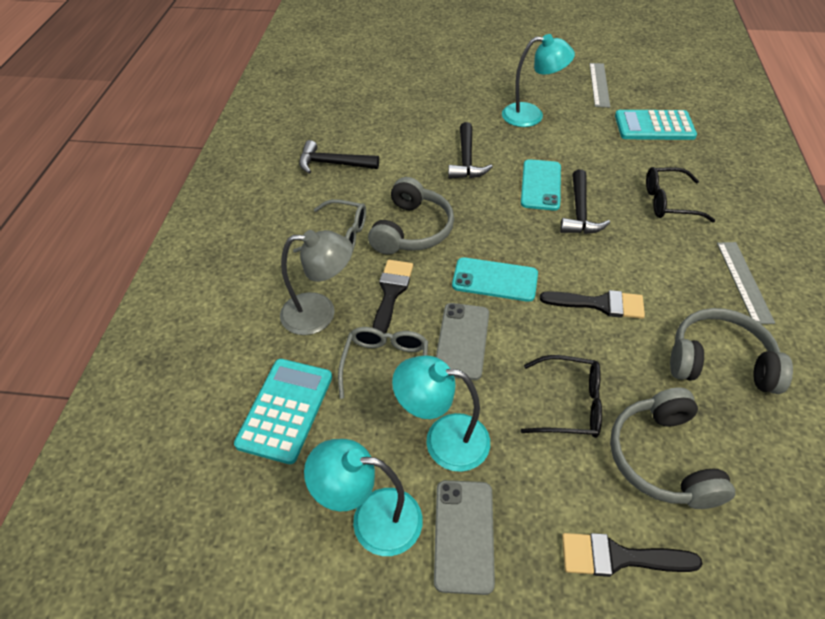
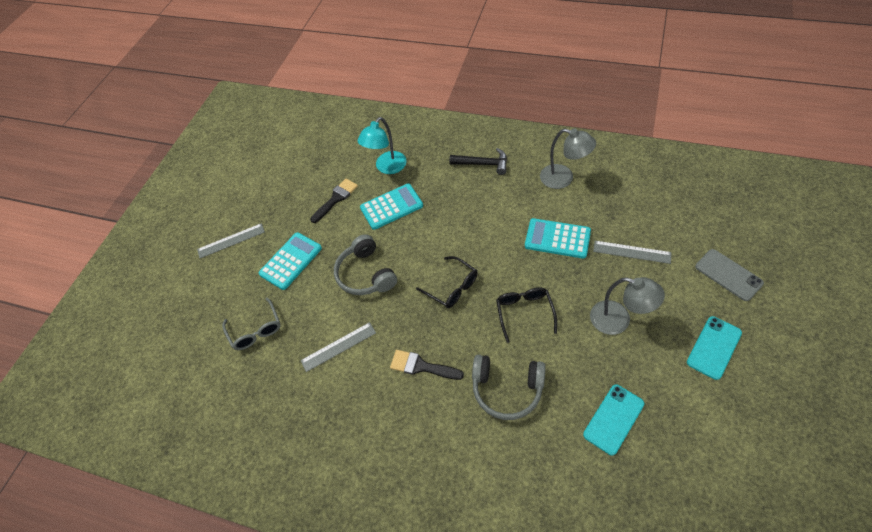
black brush: 3 -> 2
black hammer: 3 -> 1
grey glasses: 2 -> 1
grey headphones: 3 -> 2
grey lamp: 1 -> 2
grey phone: 2 -> 1
grey ruler: 2 -> 3
turquoise calculator: 2 -> 3
turquoise lamp: 3 -> 1

